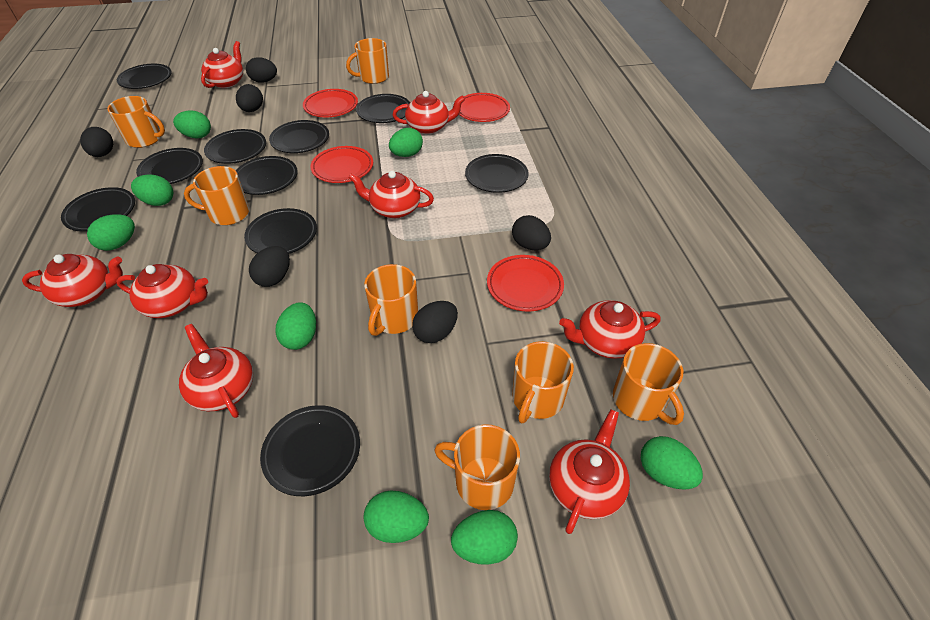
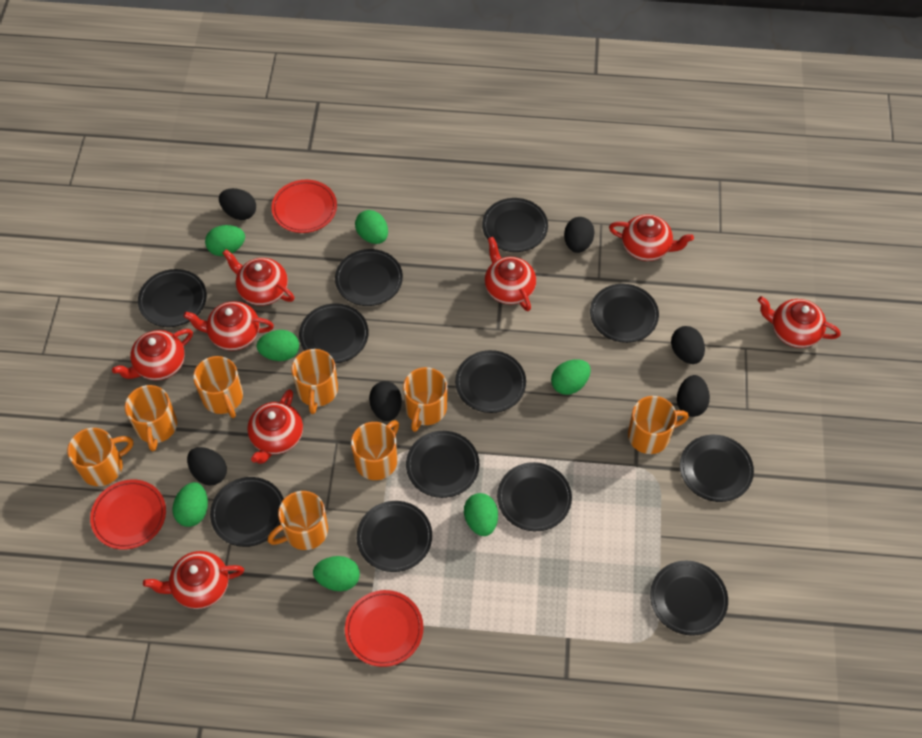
black plate: 10 -> 12
green egg: 8 -> 7
orange mug: 7 -> 8
red plate: 4 -> 3

